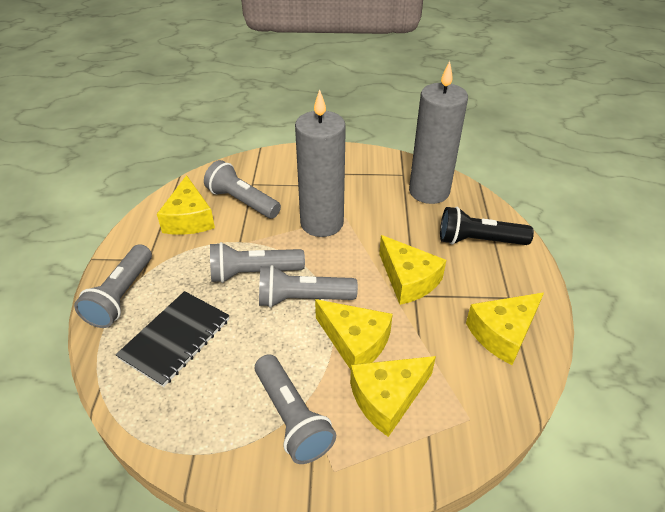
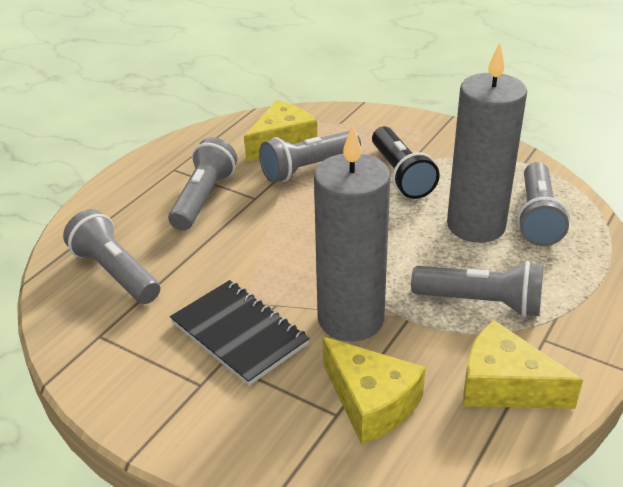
yellow cheese: 5 -> 3

